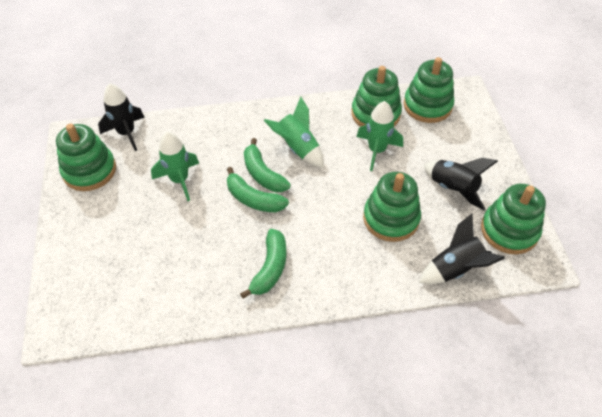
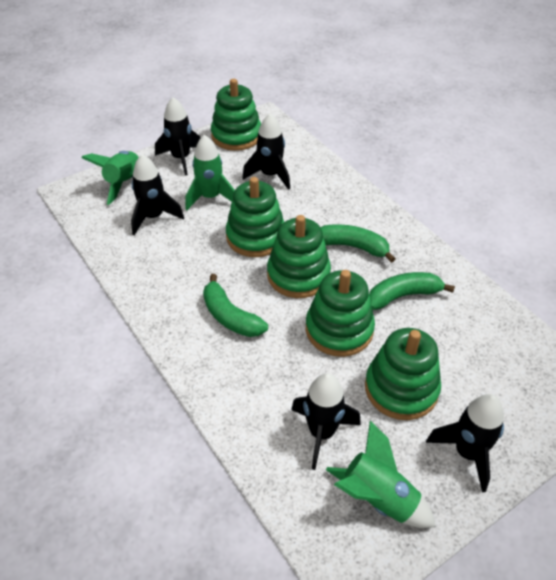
black rocket: 3 -> 5

